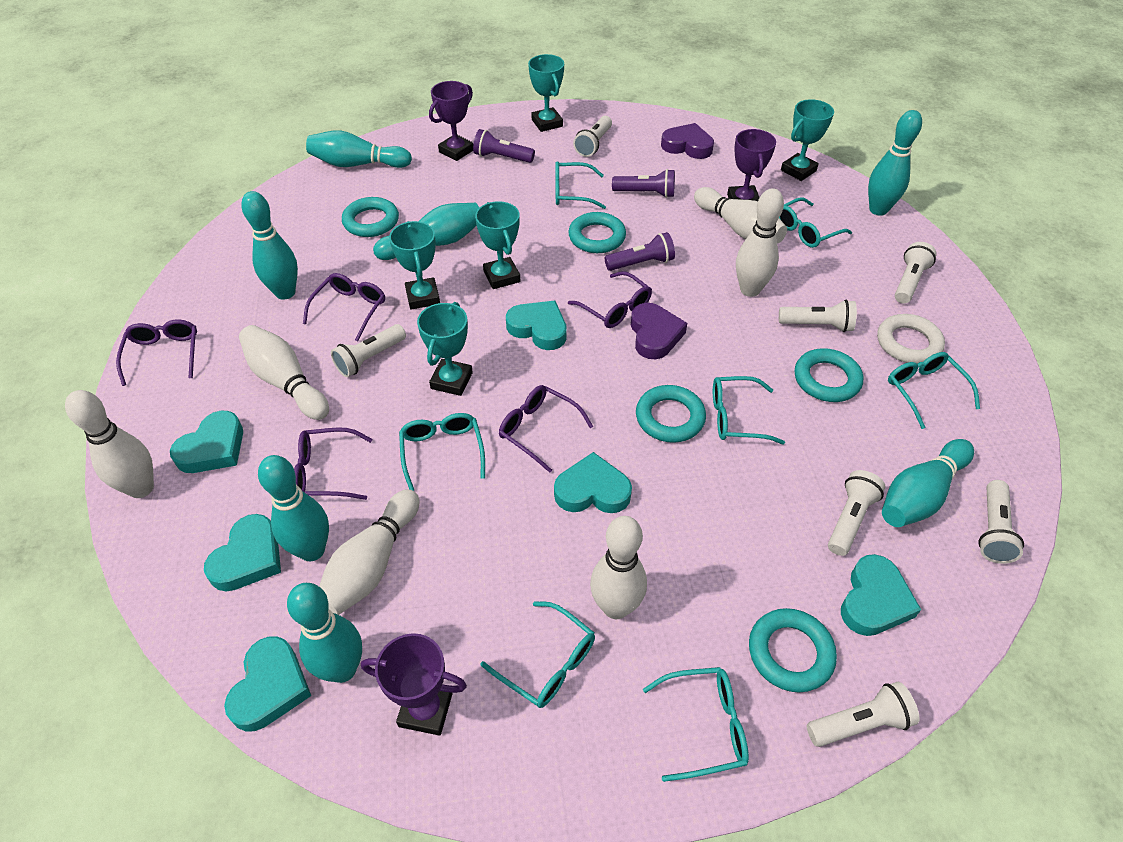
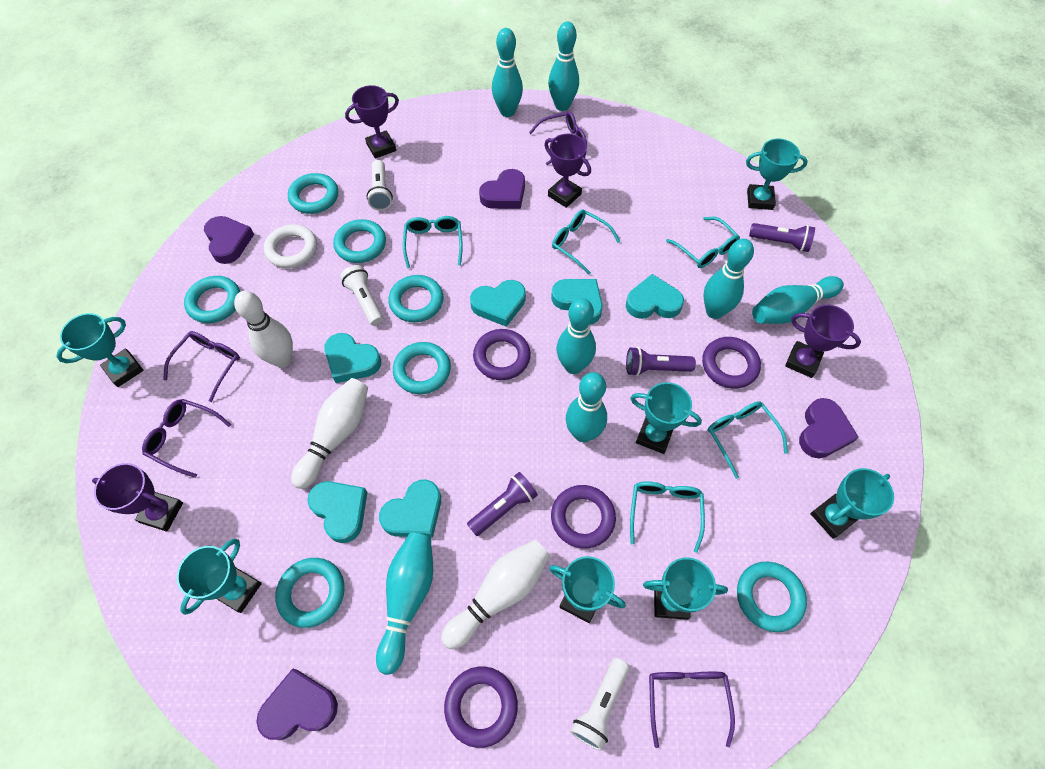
purple glasses: 5 -> 4
purple heart: 2 -> 4
purple ring: 0 -> 4
purple trophy: 3 -> 4
turquoise glasses: 7 -> 5
turquoise ring: 5 -> 7
turquoise trophy: 5 -> 7
white bowling pin: 6 -> 3
white flashlight: 7 -> 3

